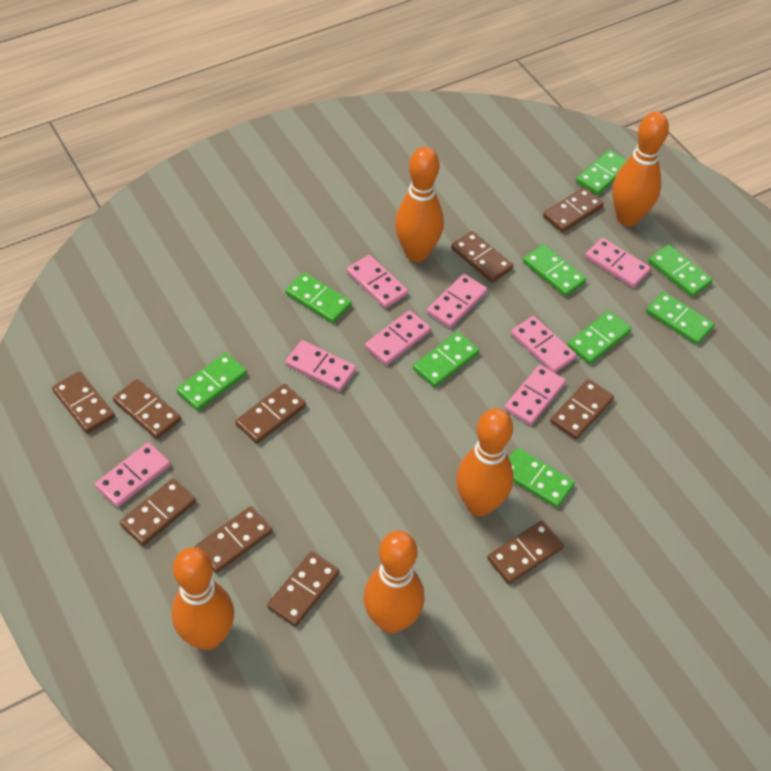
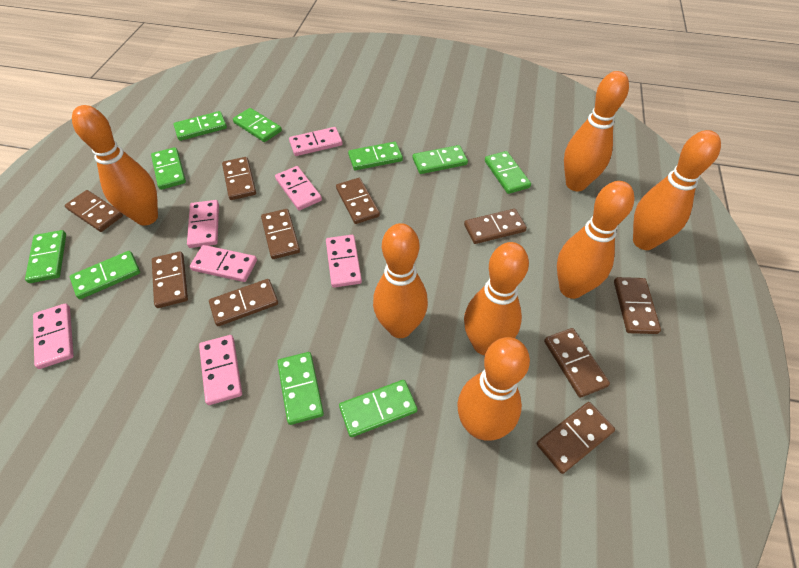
green domino: 9 -> 10
orange bowling pin: 5 -> 7
pink domino: 8 -> 7

